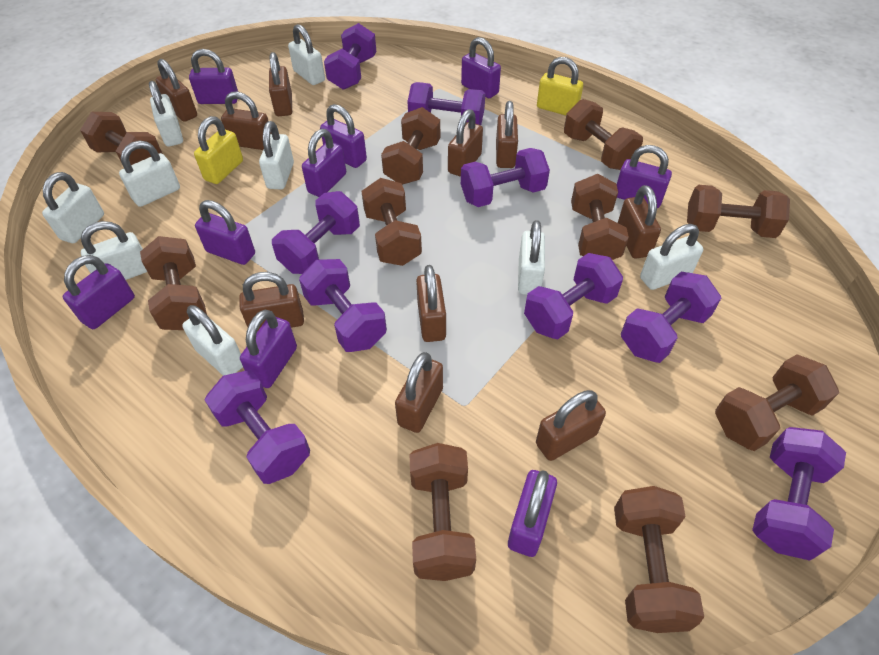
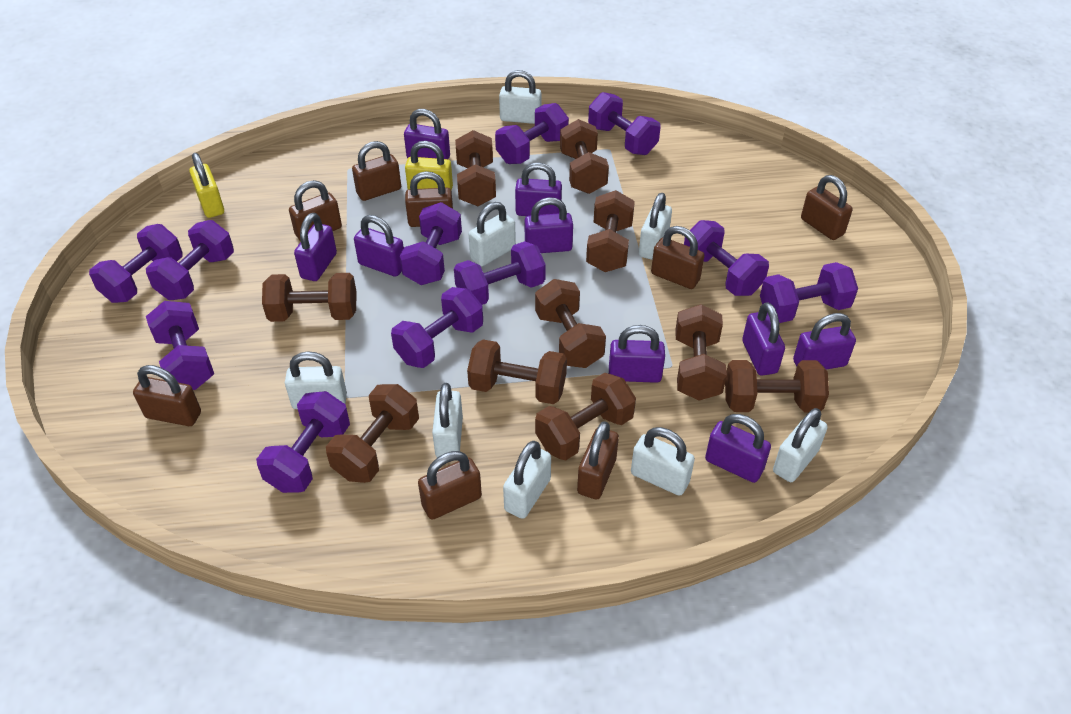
brown padlock: 10 -> 8
purple dumbbell: 9 -> 11
white padlock: 9 -> 8

